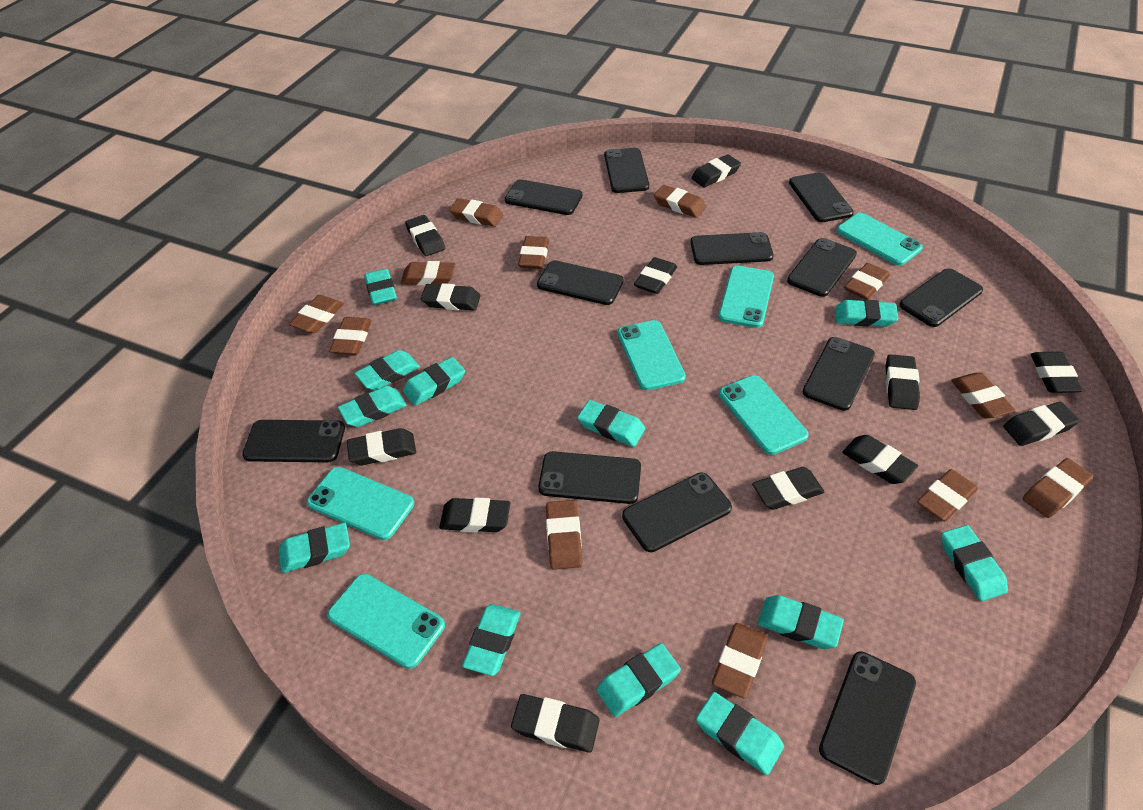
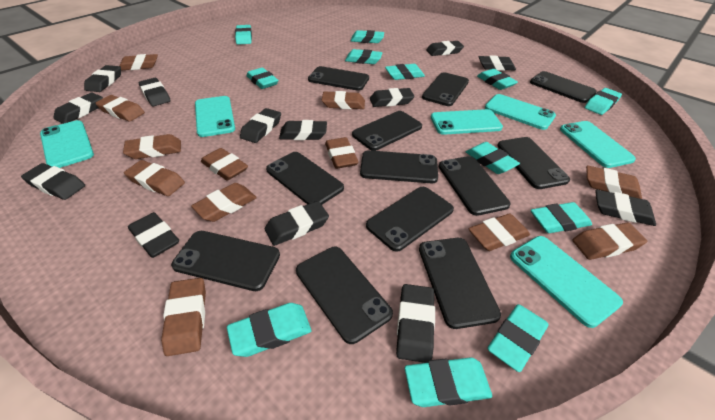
black eraser: 12 -> 13

